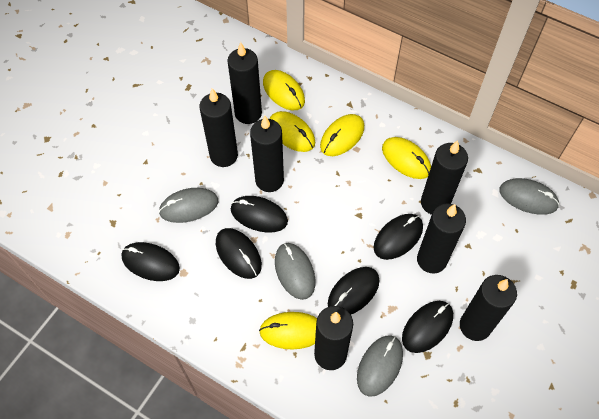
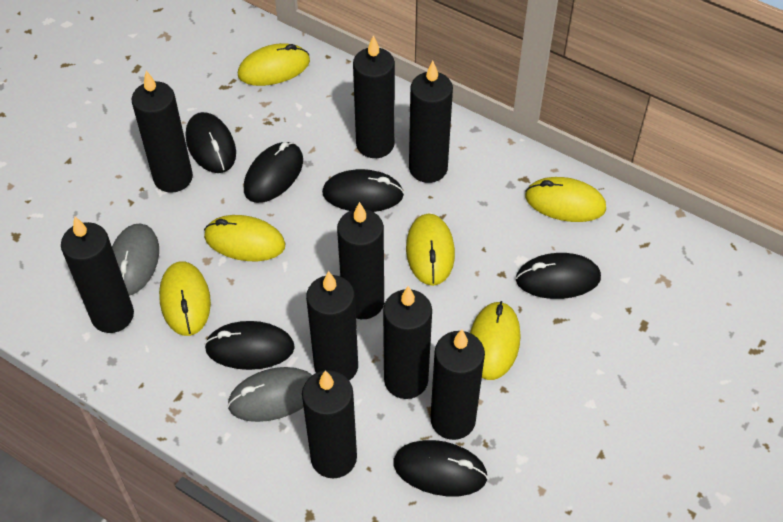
black candle: 7 -> 9
grey mouse: 4 -> 2
yellow mouse: 5 -> 6

